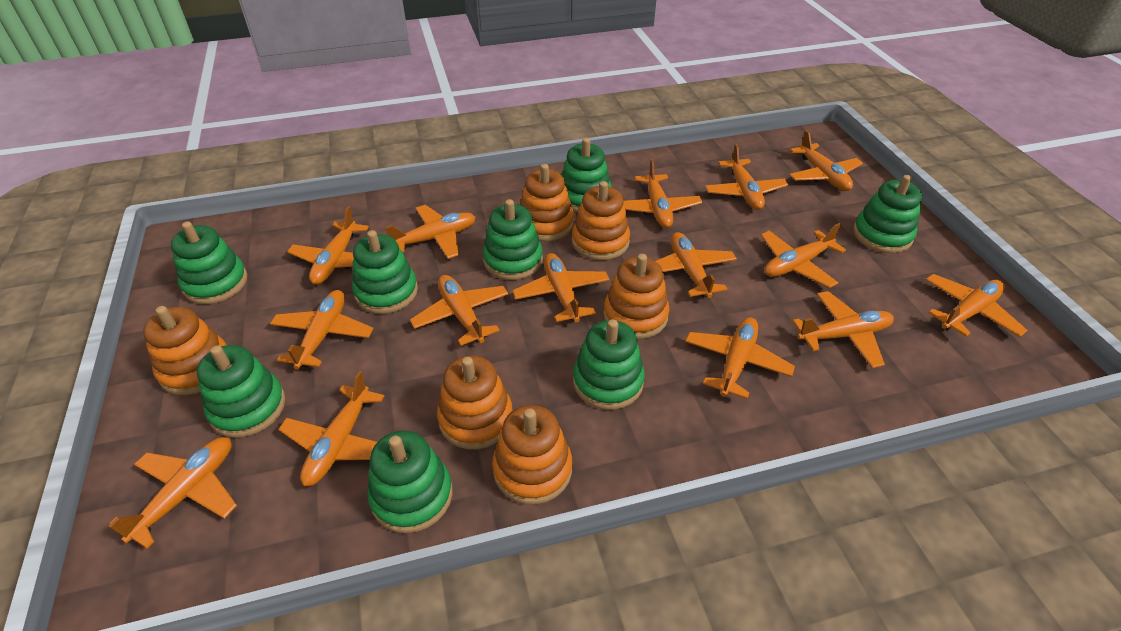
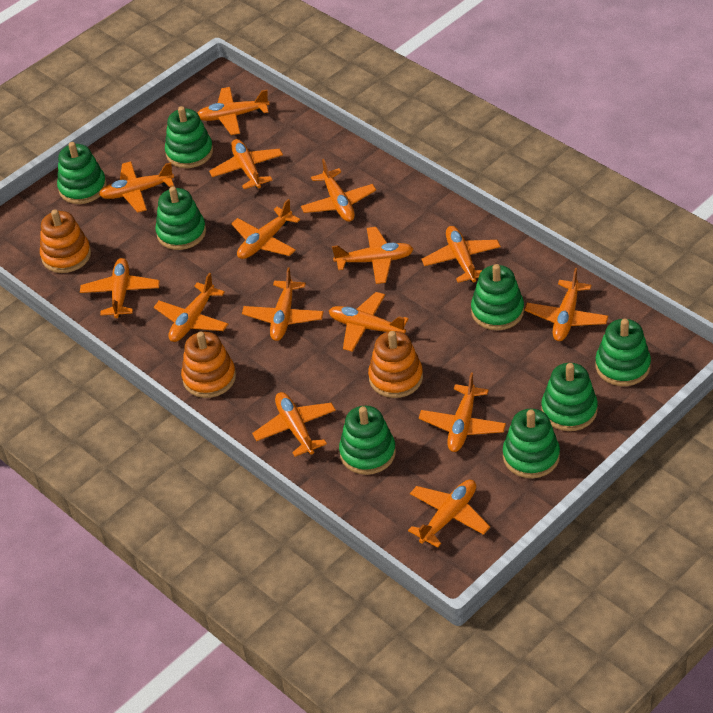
orange stacking toy: 6 -> 3

